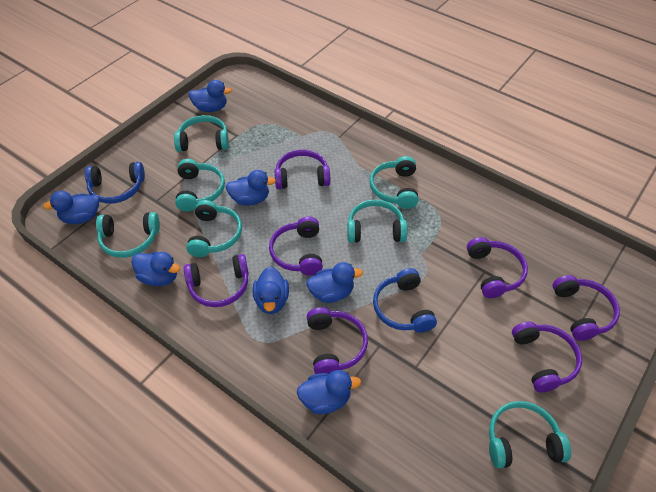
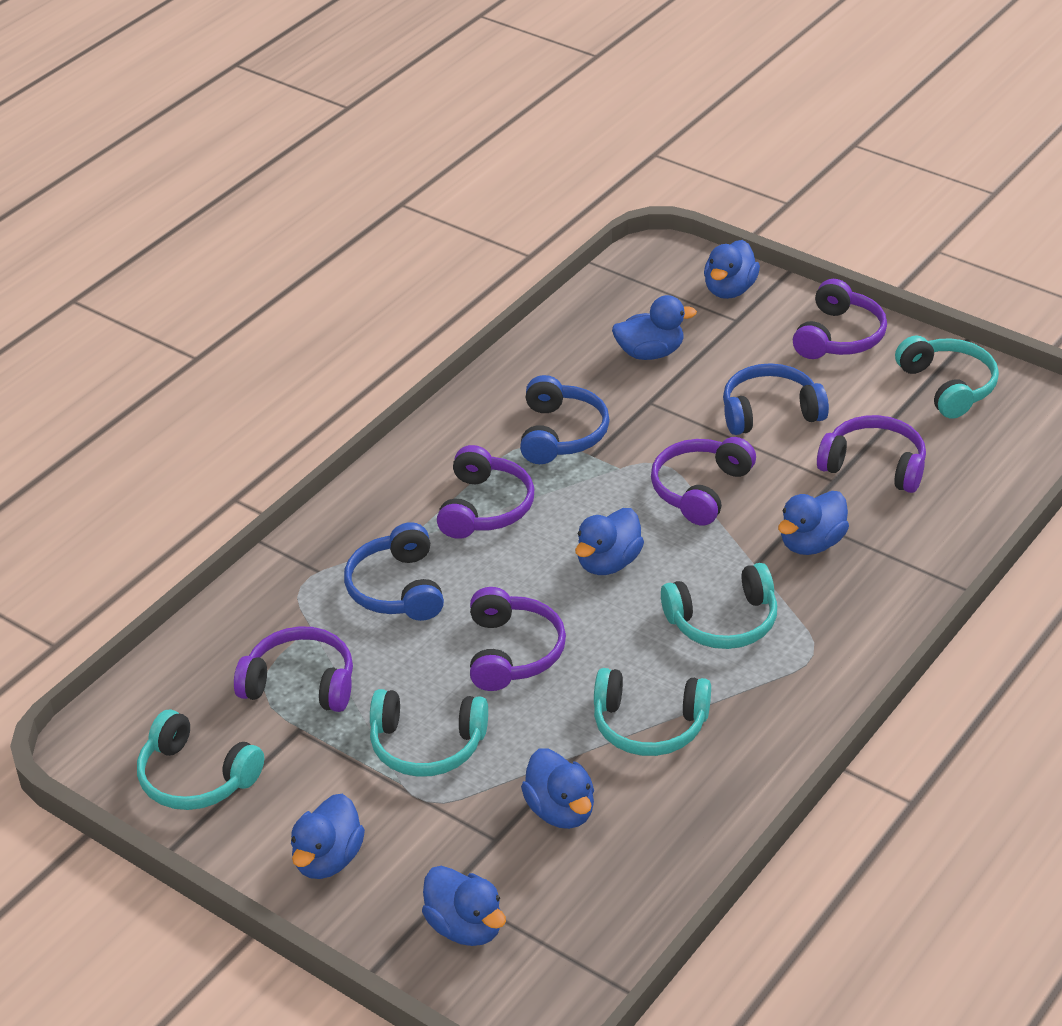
blue headphones: 2 -> 3
purple headphones: 7 -> 6
turquoise headphones: 7 -> 5

